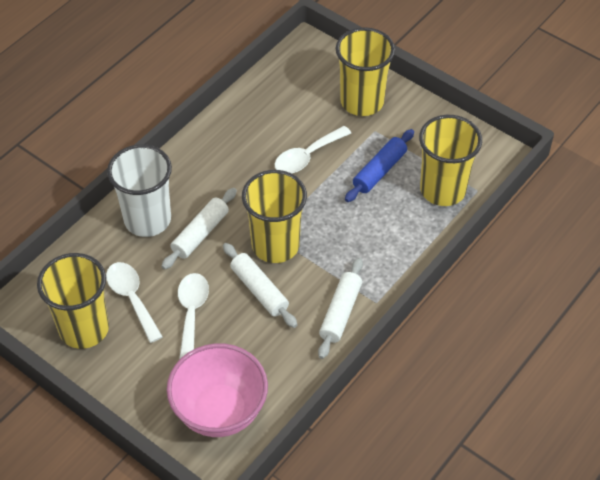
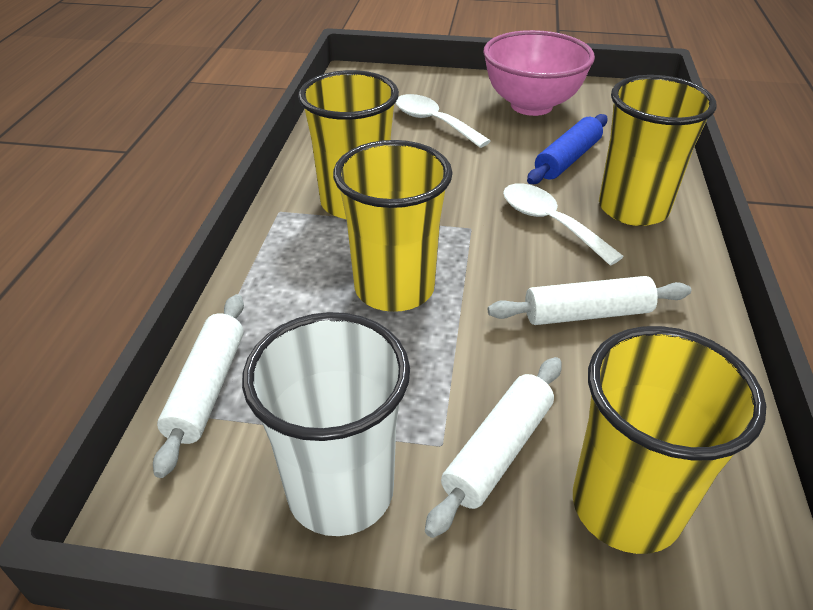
white spoon: 3 -> 2

